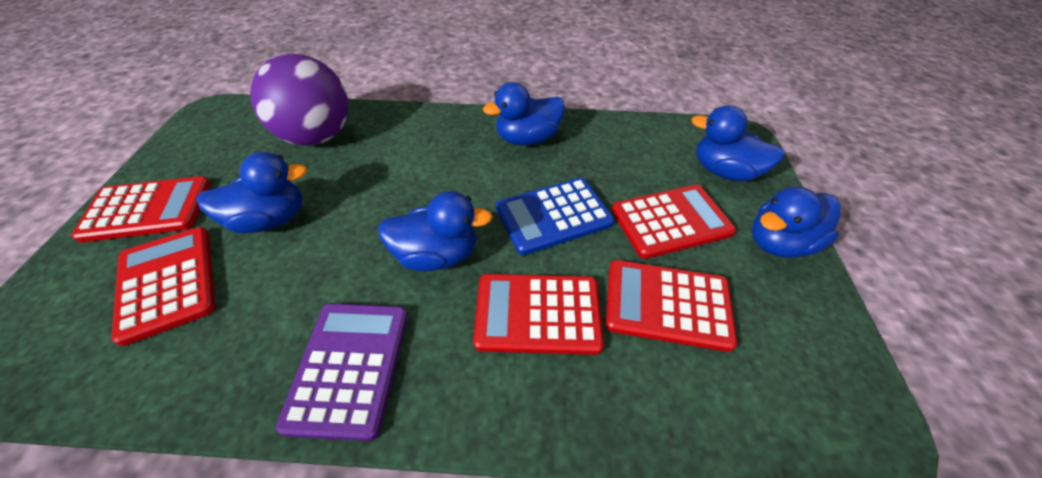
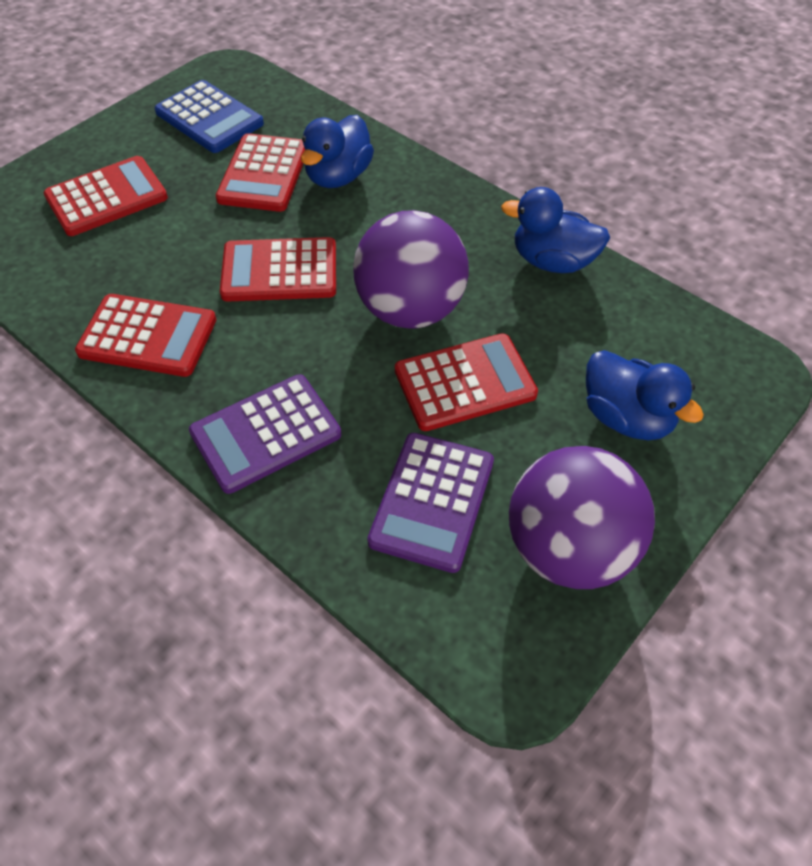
blue duck: 5 -> 3
purple ball: 1 -> 2
purple calculator: 1 -> 2

